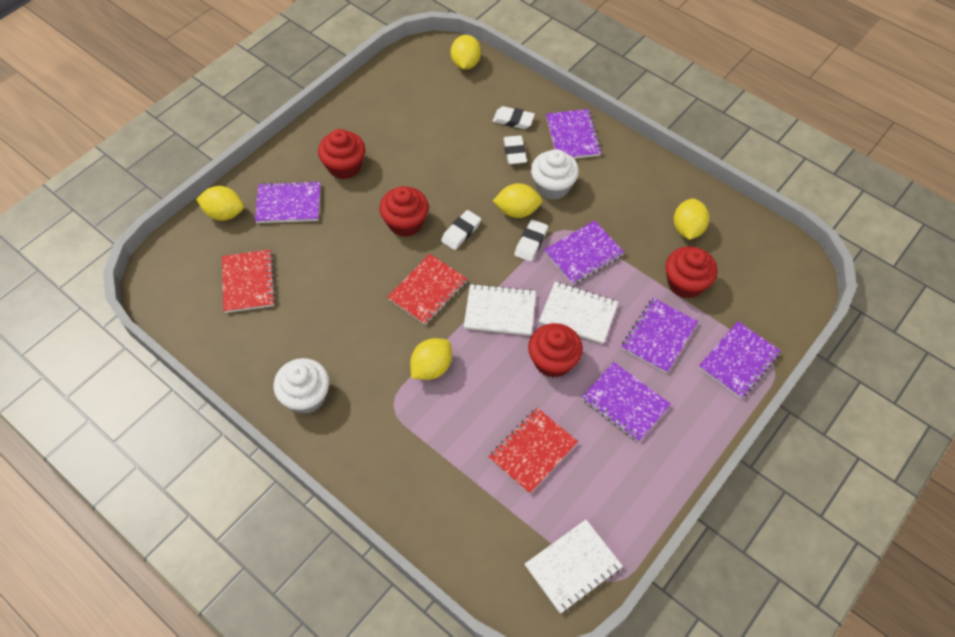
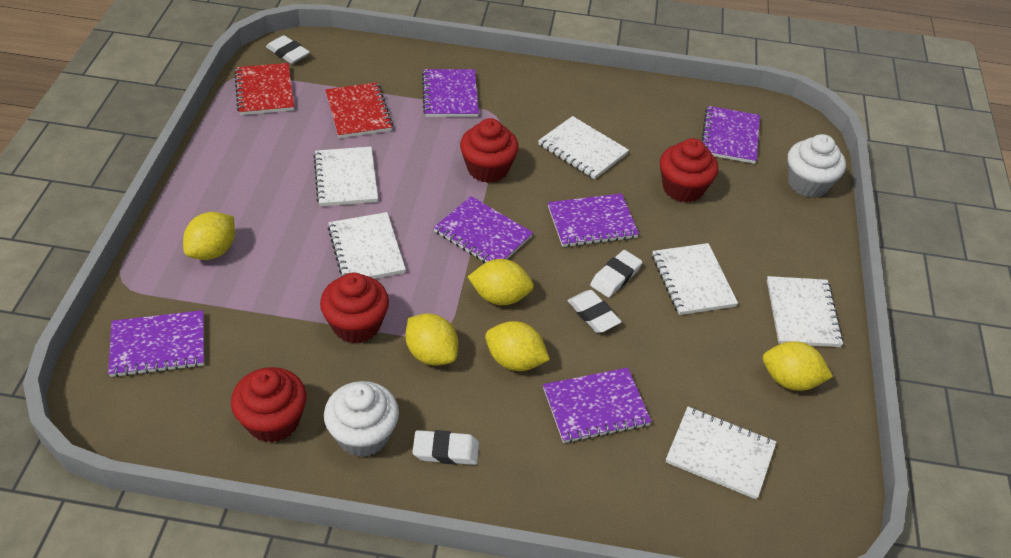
red notebook: 3 -> 2
white notebook: 3 -> 6

